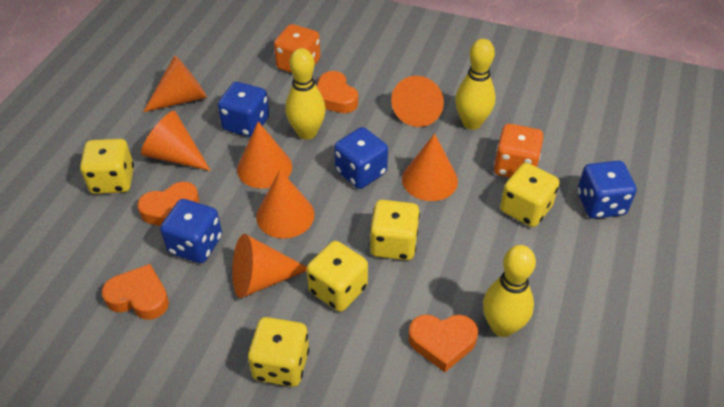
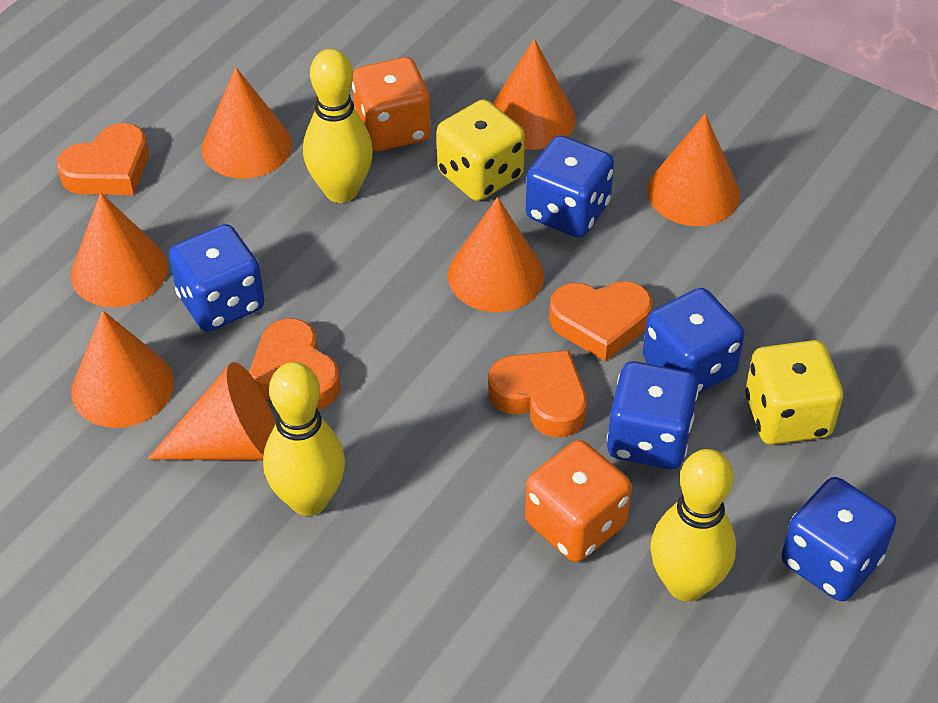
blue dice: 4 -> 5
yellow dice: 5 -> 2

